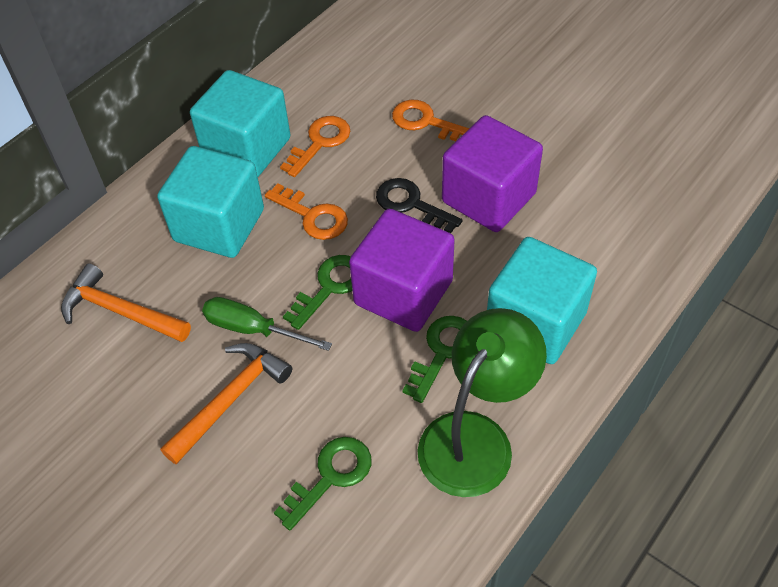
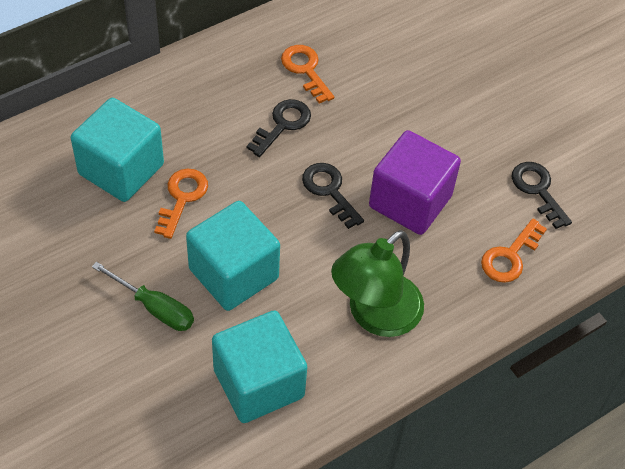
black key: 1 -> 3
green key: 3 -> 0
orange hammer: 2 -> 0
purple cube: 2 -> 1

